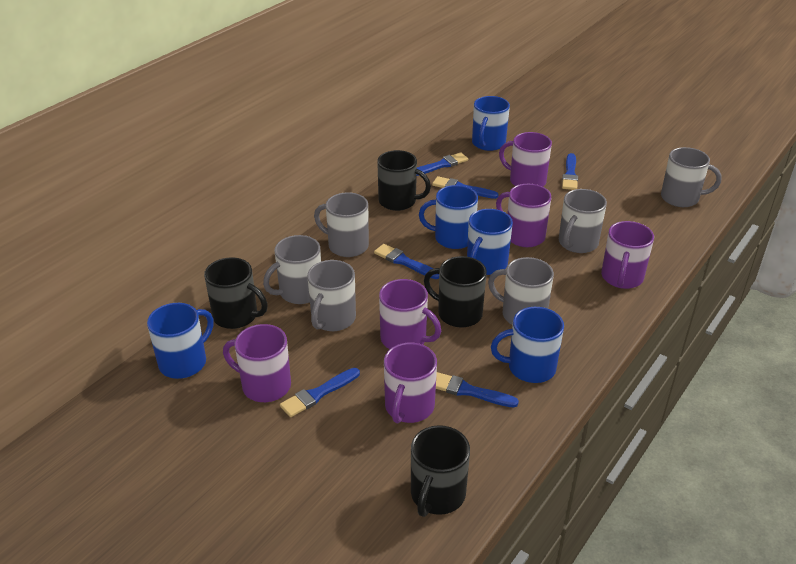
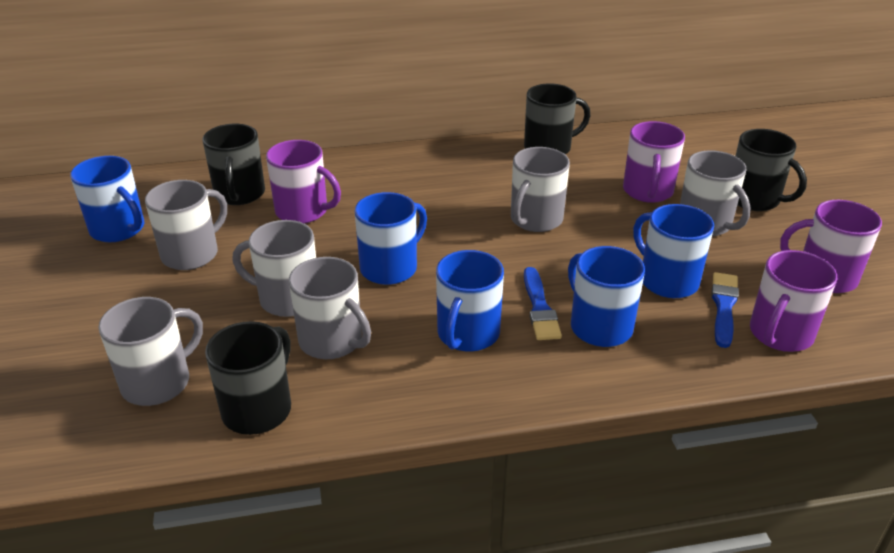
blue brush: 6 -> 2
purple mug: 6 -> 4

